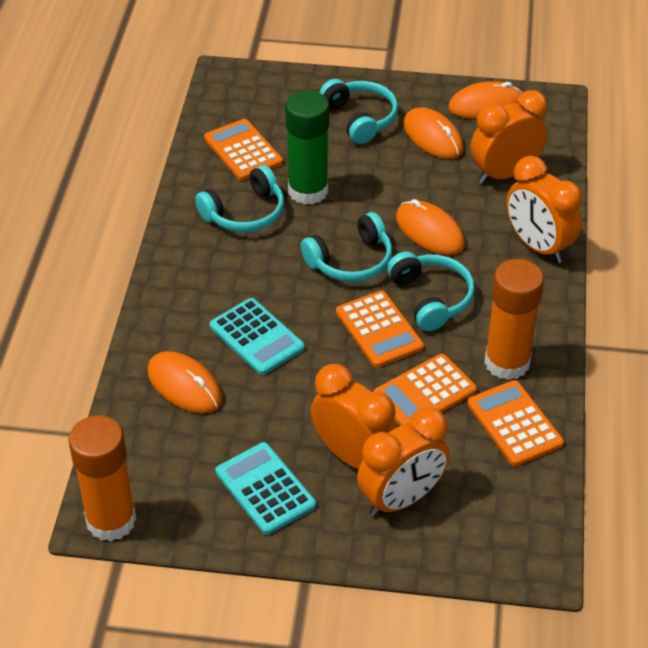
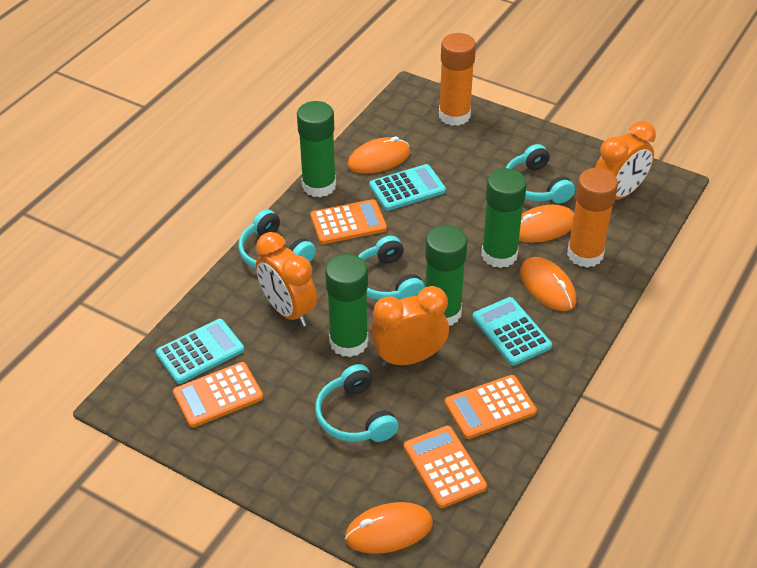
green glue stick: 1 -> 4
orange clock: 4 -> 3
turquoise calculator: 2 -> 3

